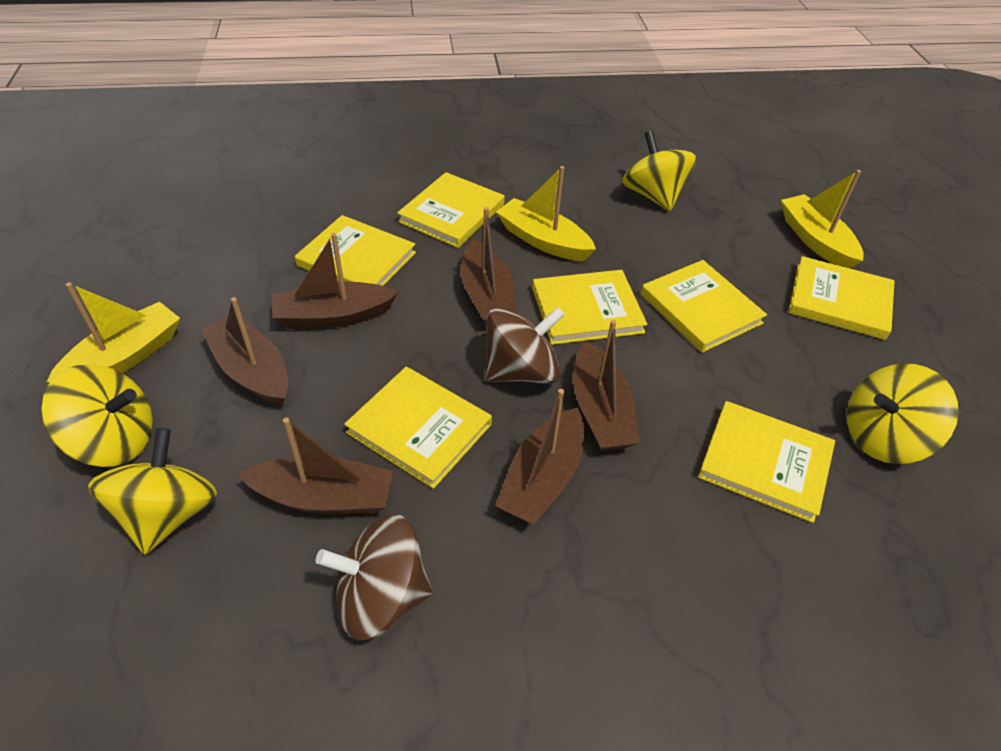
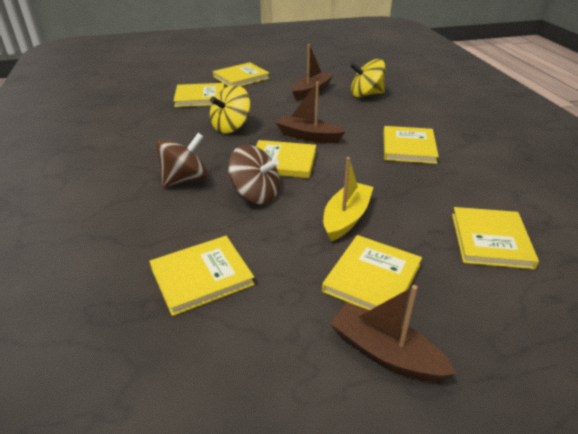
brown boat: 6 -> 3
yellow boat: 3 -> 1
yellow spinning top: 4 -> 2

